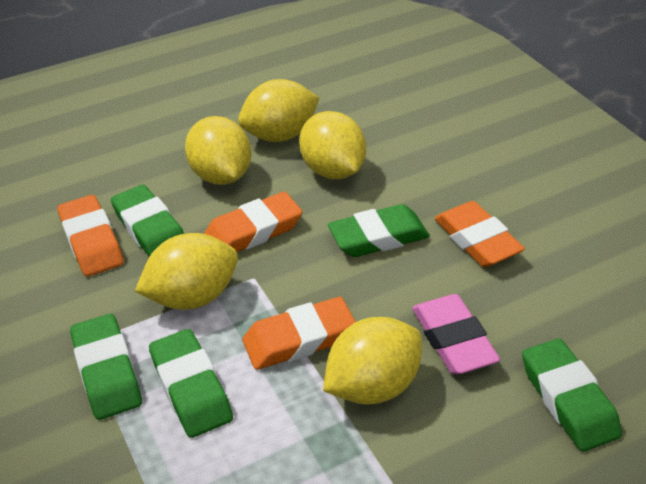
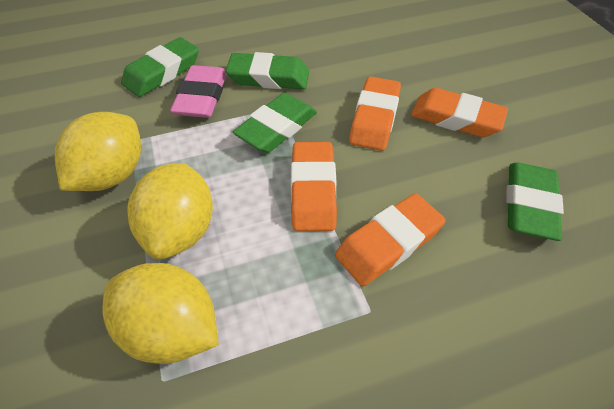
green eraser: 5 -> 4
yellow lemon: 5 -> 3

